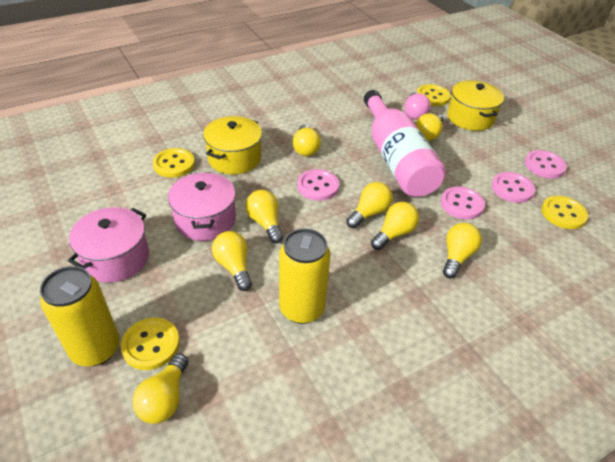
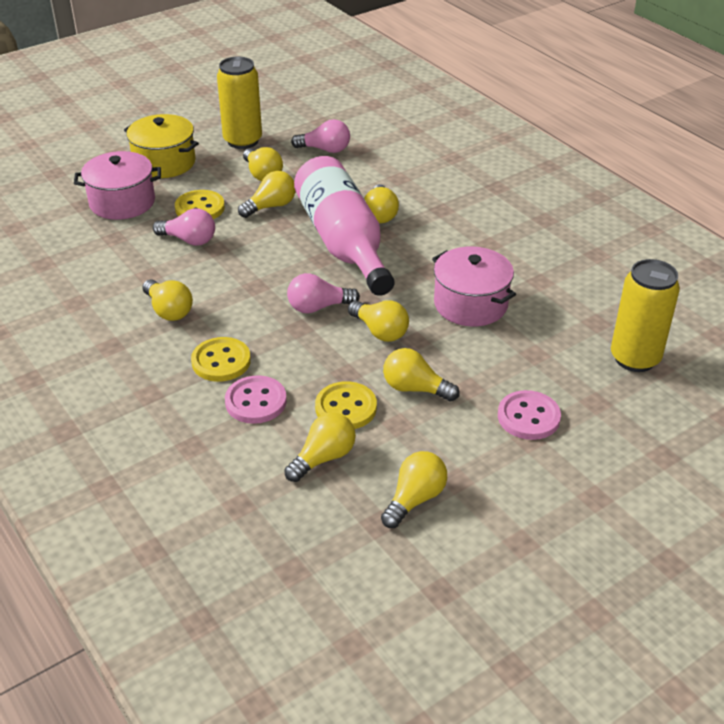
pink button: 4 -> 2
pink light bulb: 1 -> 3
yellow button: 4 -> 3
yellow pot: 2 -> 1

